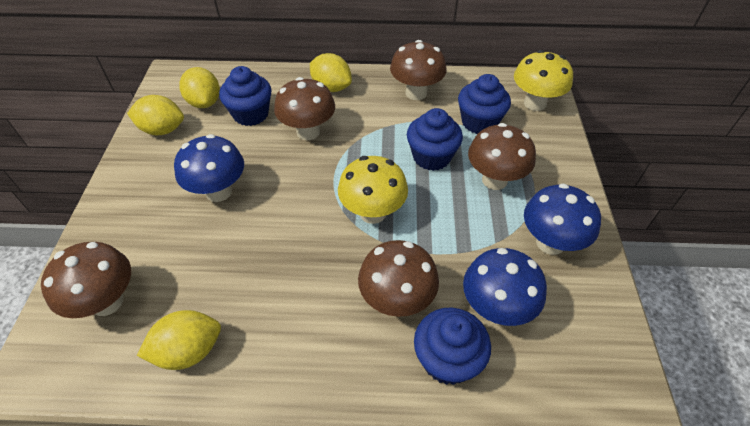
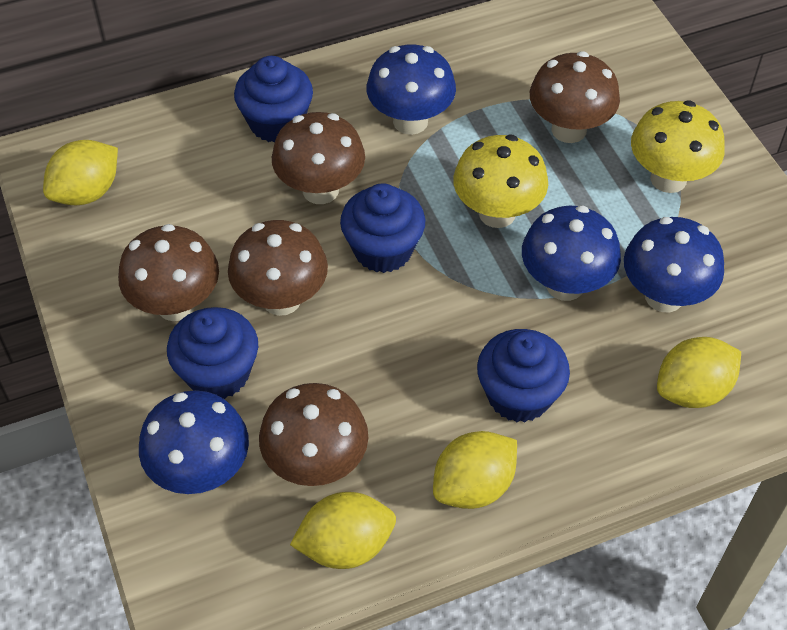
blue mushroom: 3 -> 4

